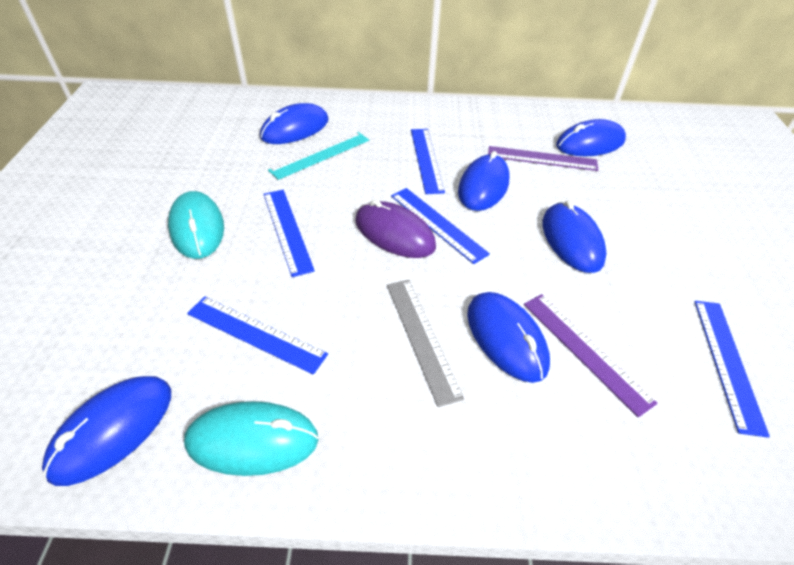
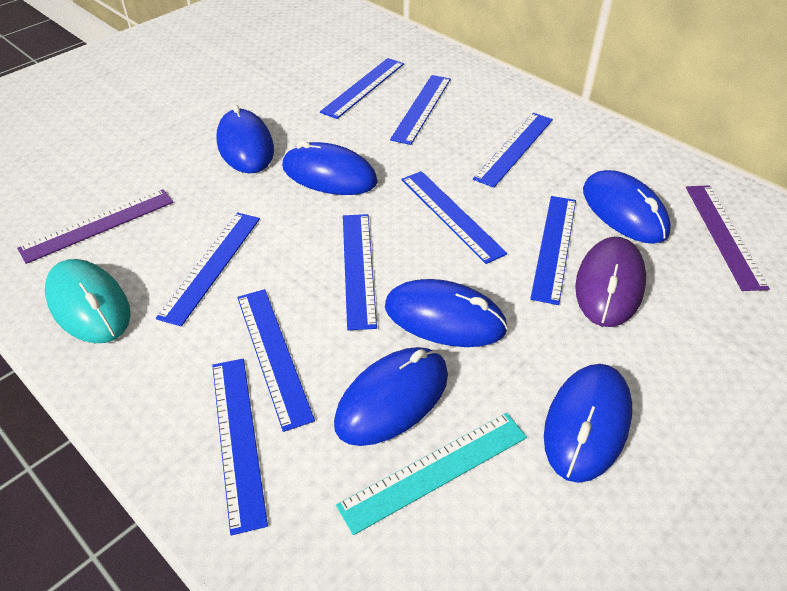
blue ruler: 5 -> 9
grey ruler: 1 -> 0
turquoise mouse: 2 -> 1

